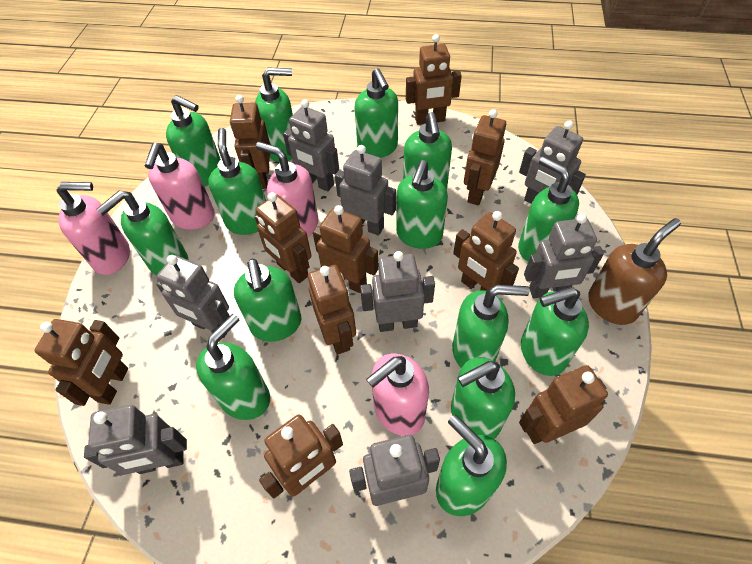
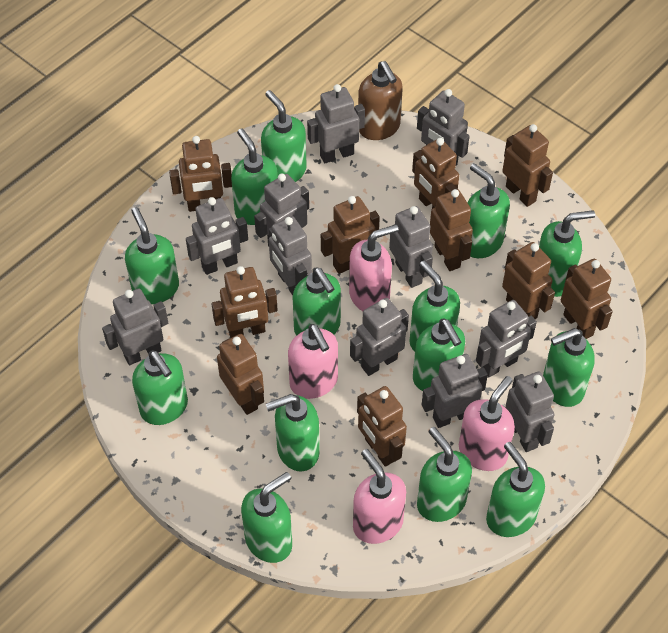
grey robot: 8 -> 11

